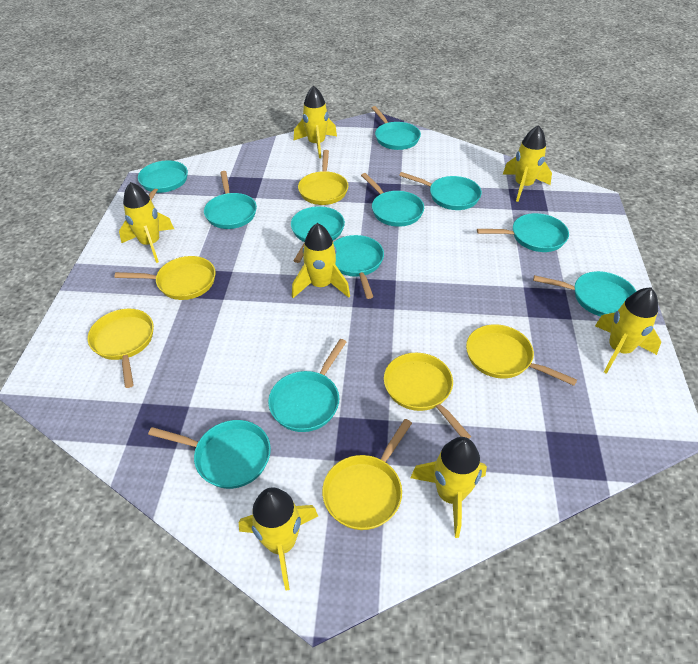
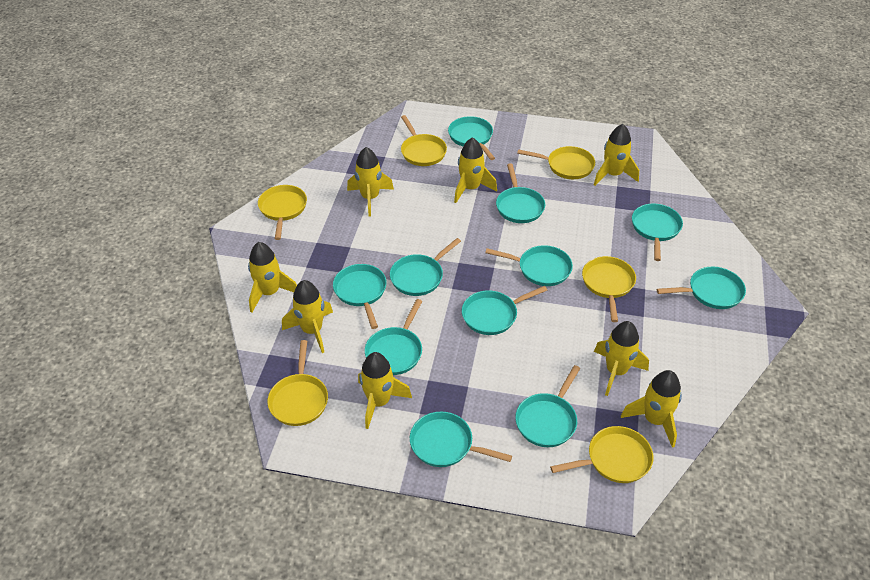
yellow rocket: 7 -> 8

